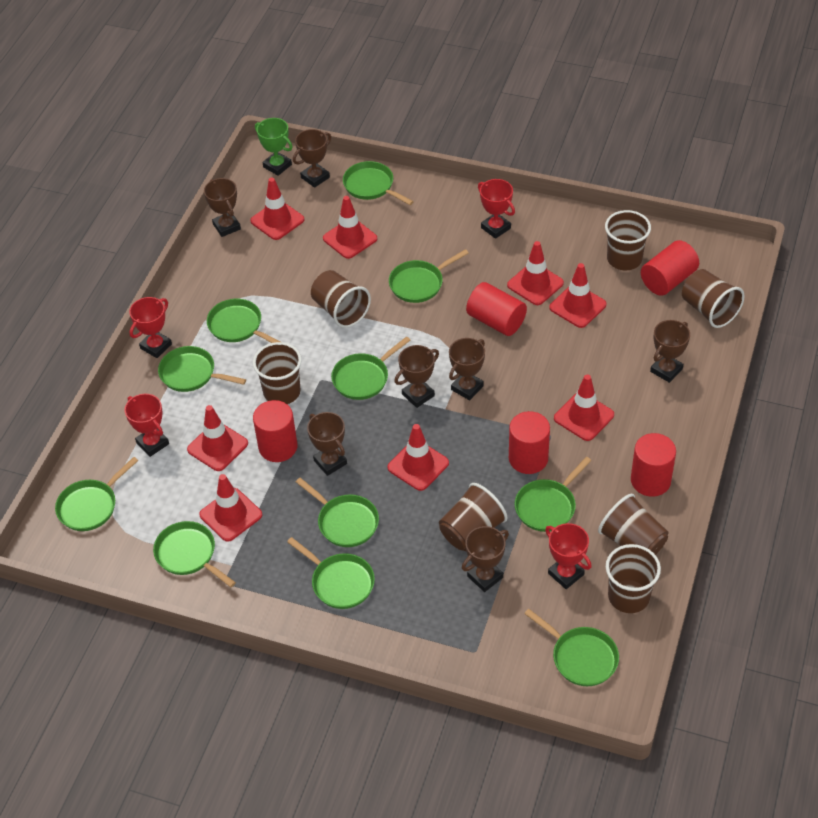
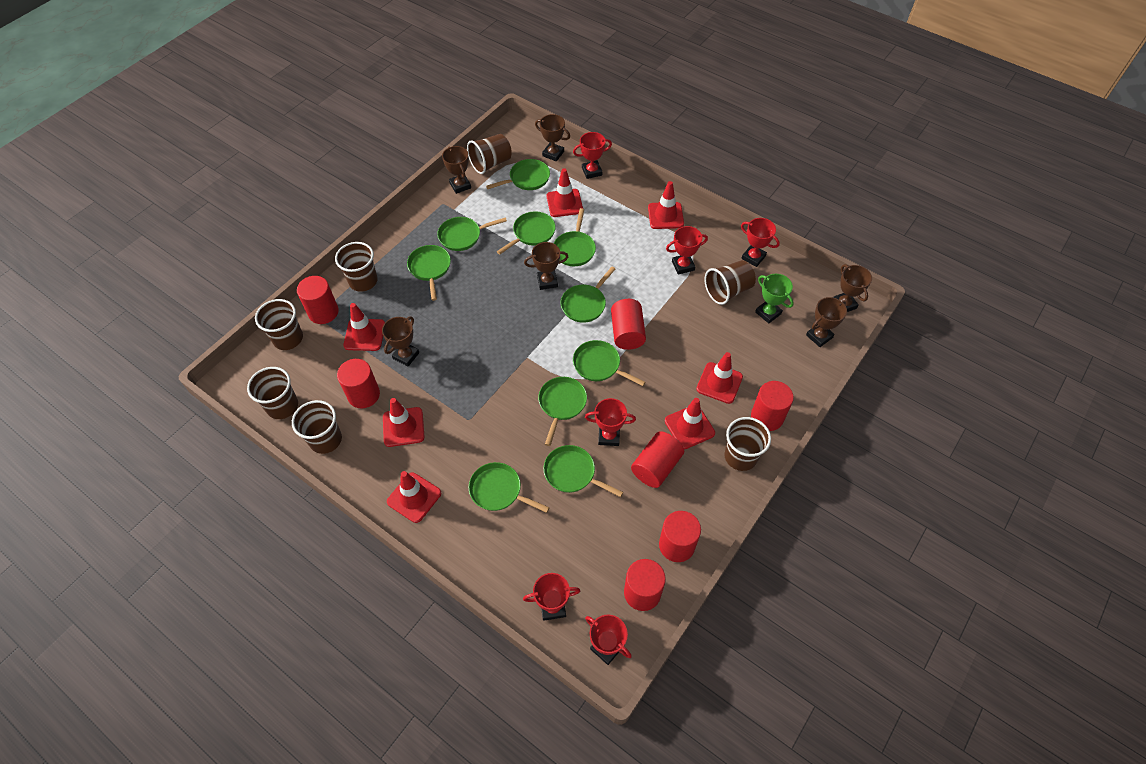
brown trophy: 7 -> 6
green pan: 11 -> 10
red cylinder: 5 -> 7
red traffic cone: 8 -> 7
red trophy: 4 -> 6

